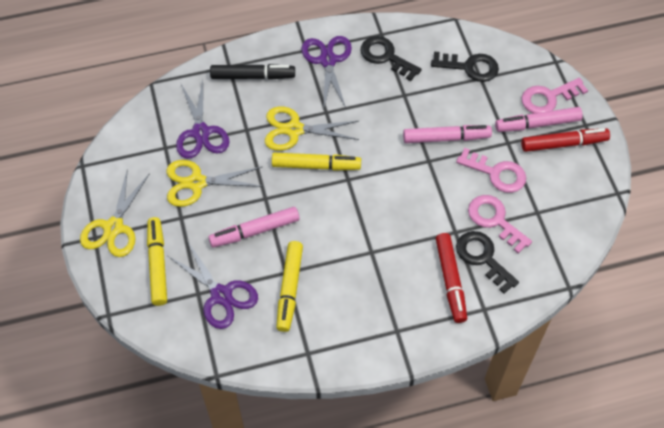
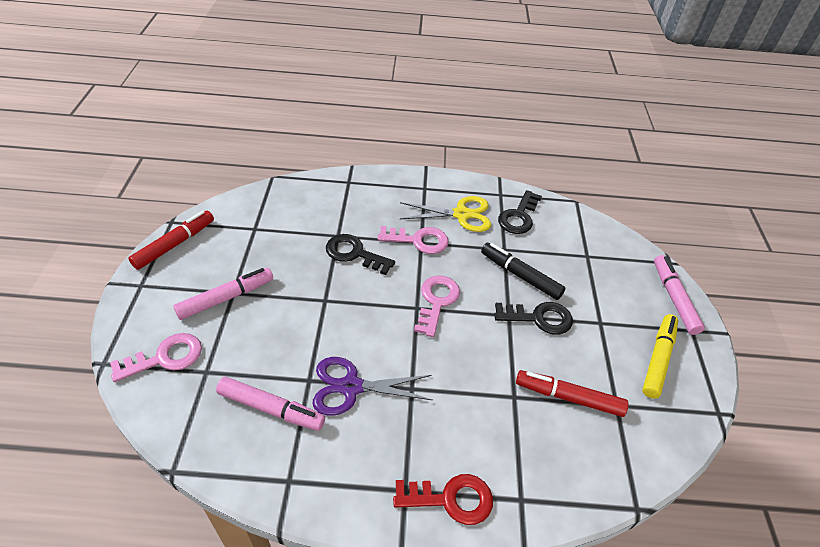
purple scissors: 3 -> 1
red key: 0 -> 1
yellow marker: 3 -> 1
yellow scissors: 3 -> 1

